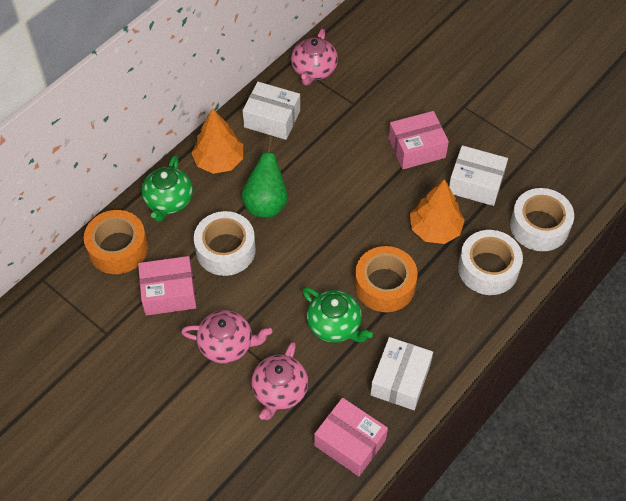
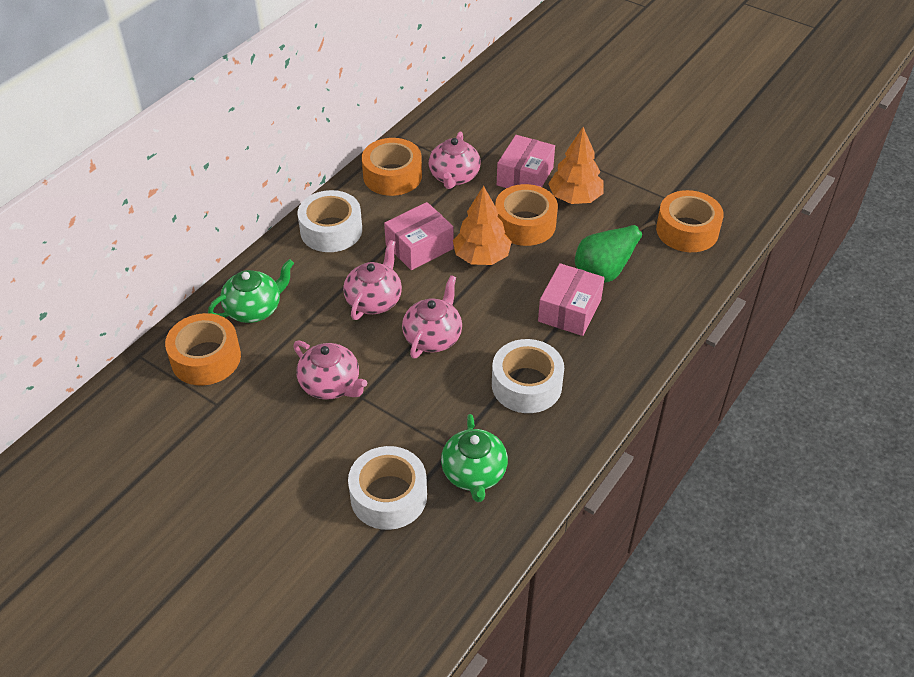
orange tape: 2 -> 4
pink teapot: 3 -> 4
white box: 3 -> 0

